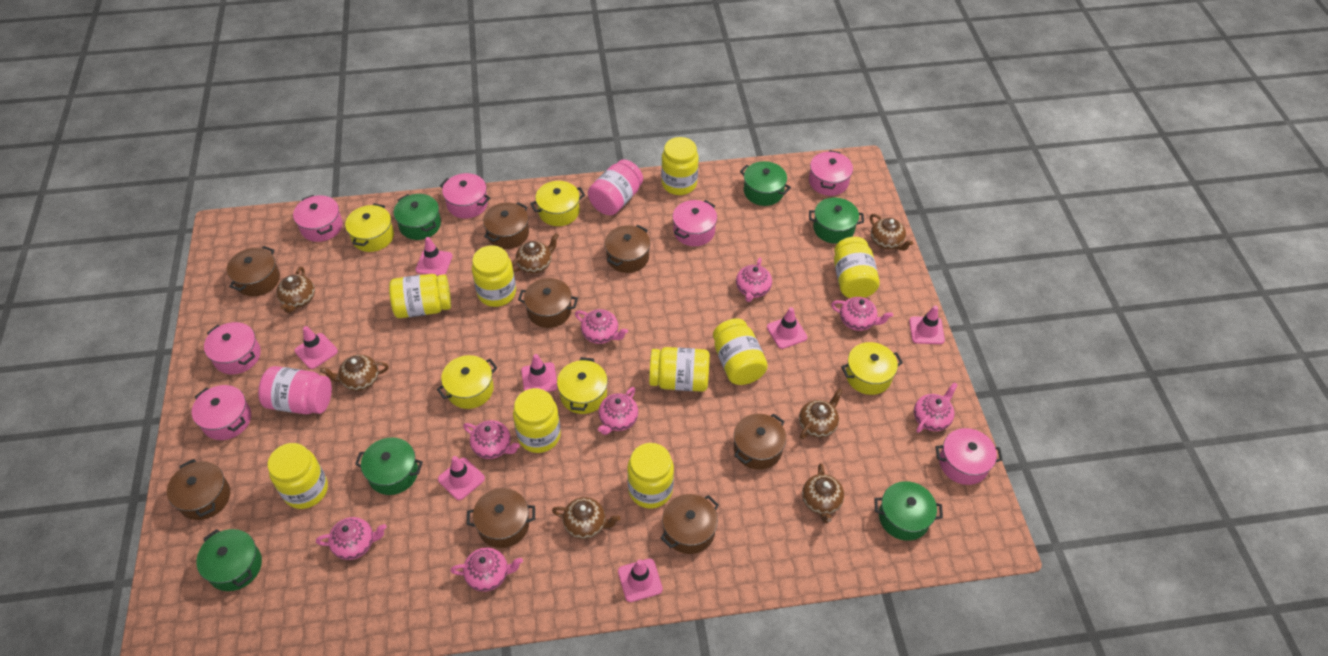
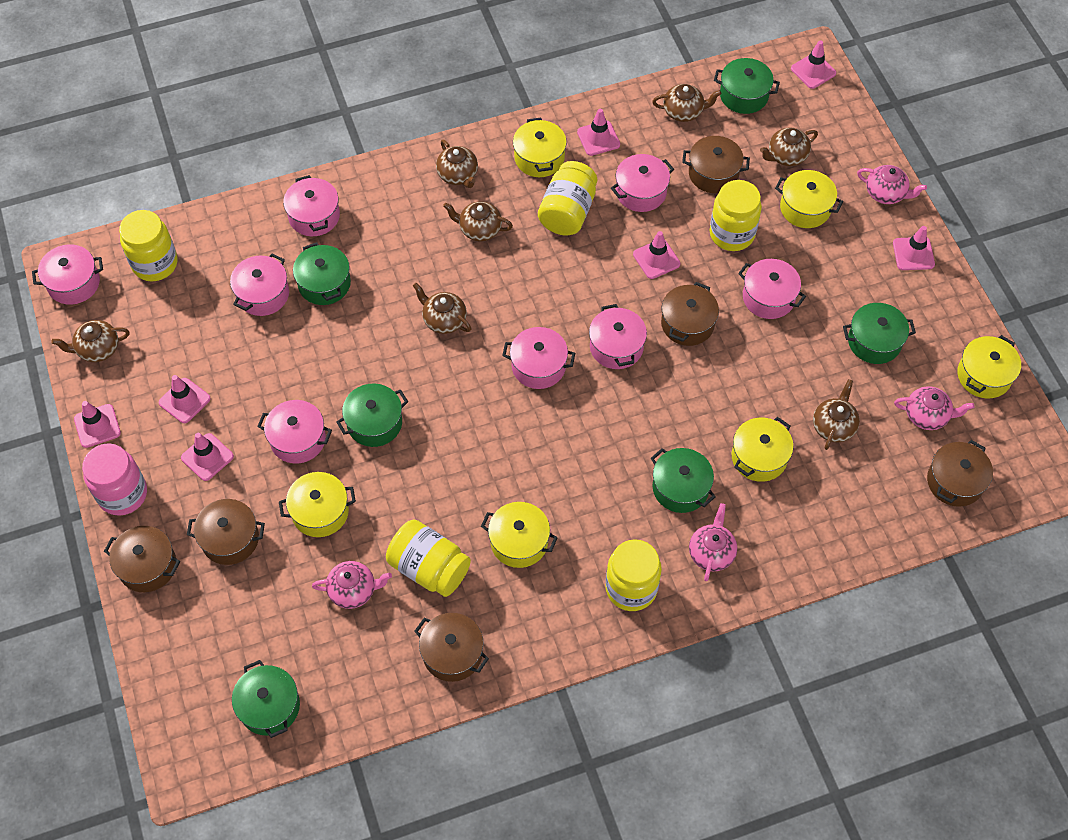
brown pot: 8 -> 6
pink jar: 2 -> 1
pink pot: 7 -> 8
pink teapot: 8 -> 4
yellow jar: 9 -> 5
yellow pot: 5 -> 6

